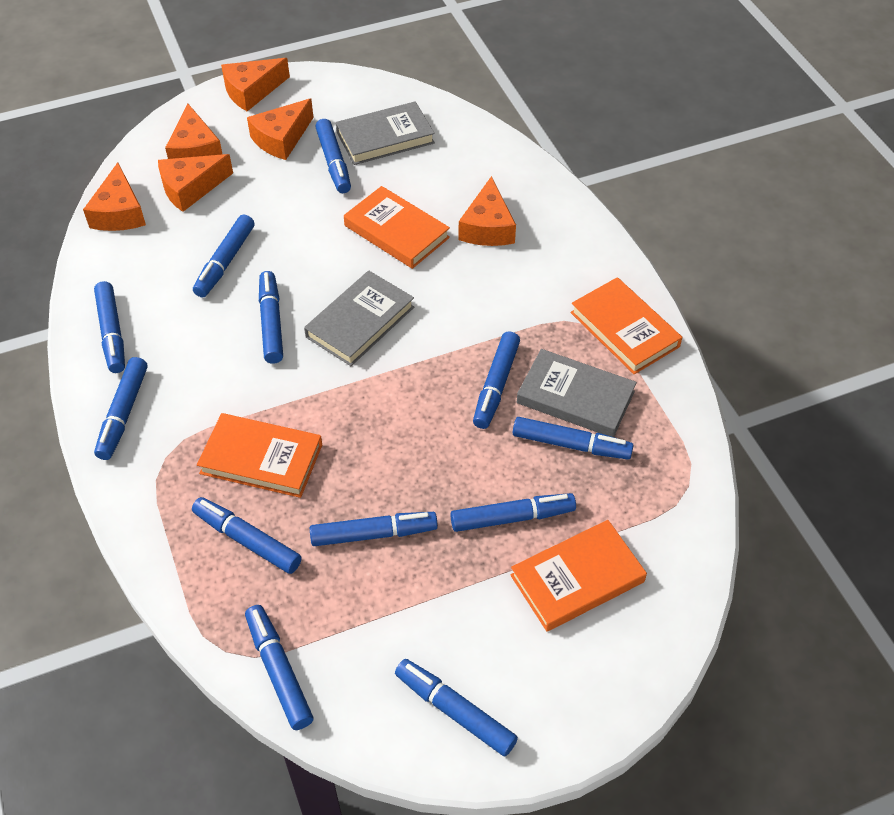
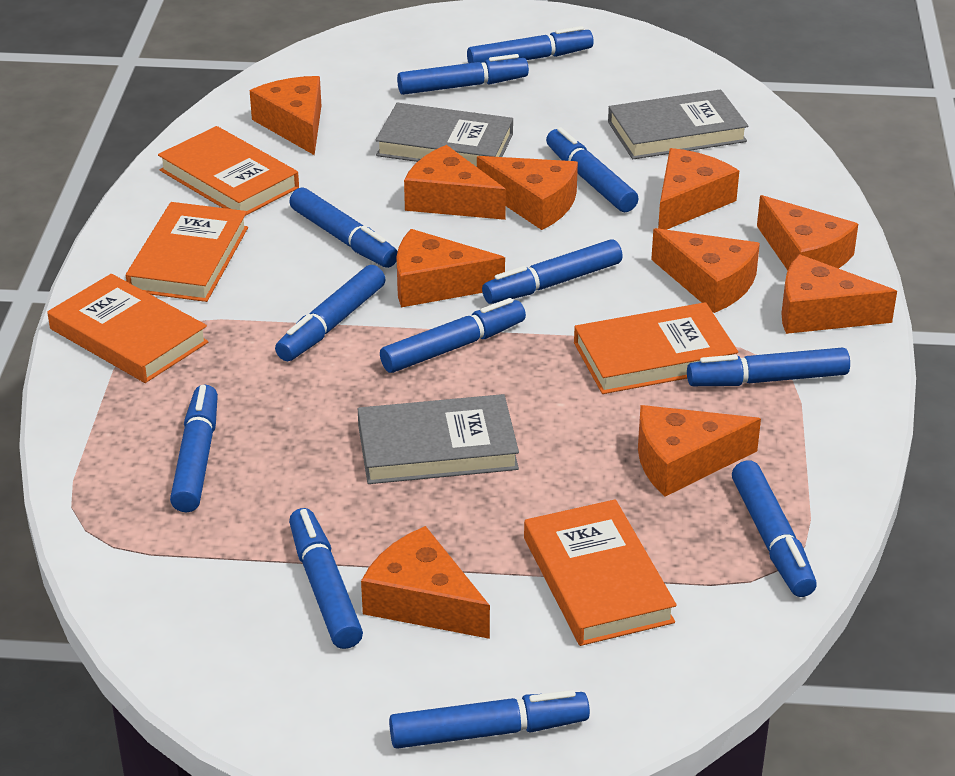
orange book: 4 -> 5
orange cheese: 6 -> 10

